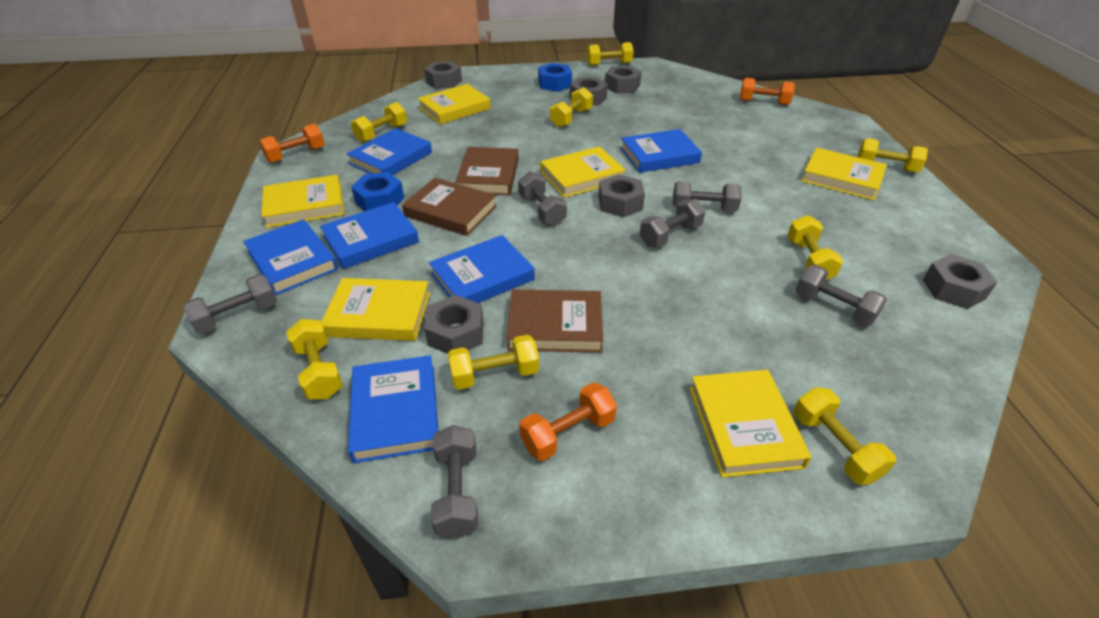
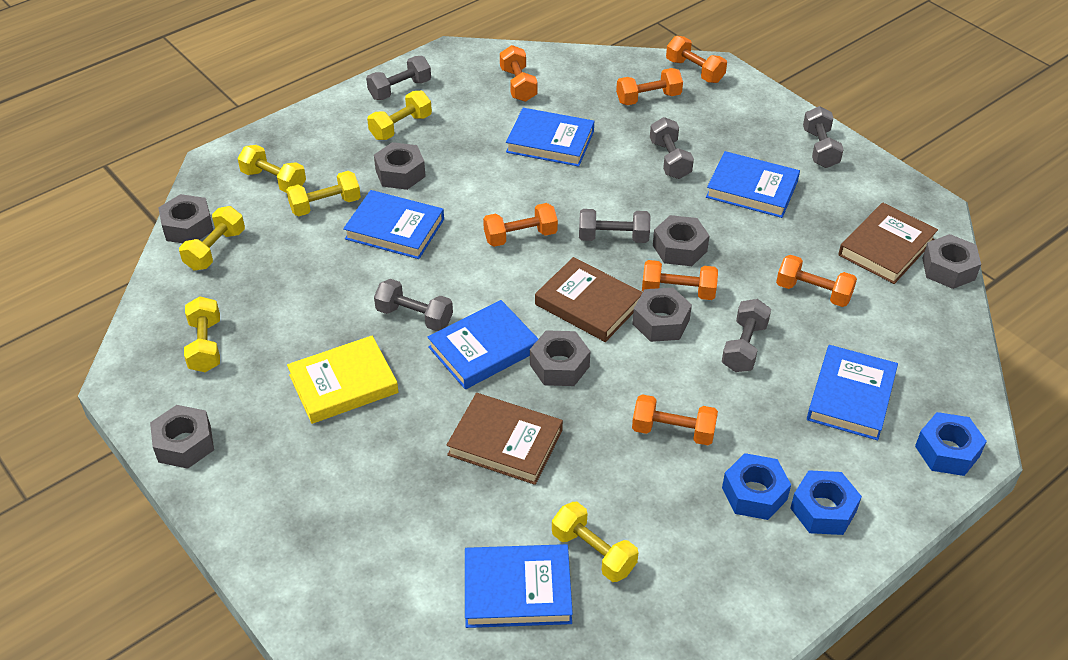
blue nut: 2 -> 3
grey nut: 6 -> 7
orange dumbbell: 3 -> 7
yellow book: 6 -> 1
yellow dumbbell: 8 -> 6

